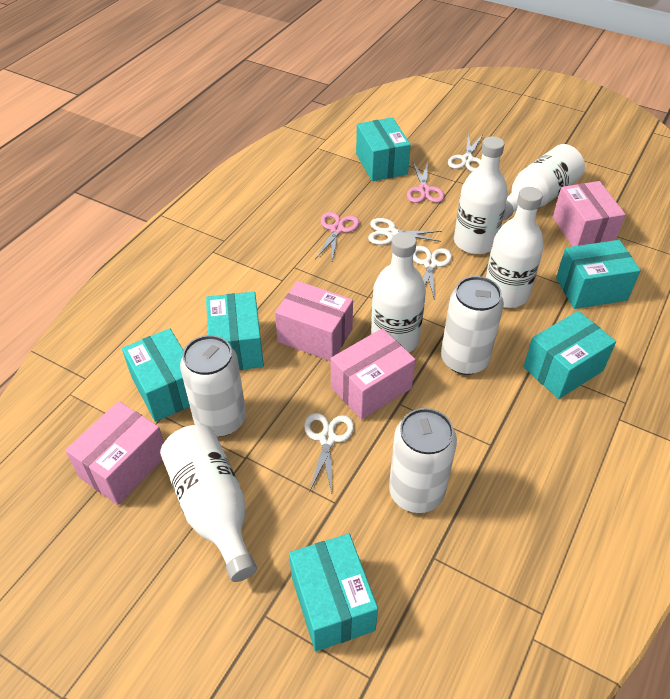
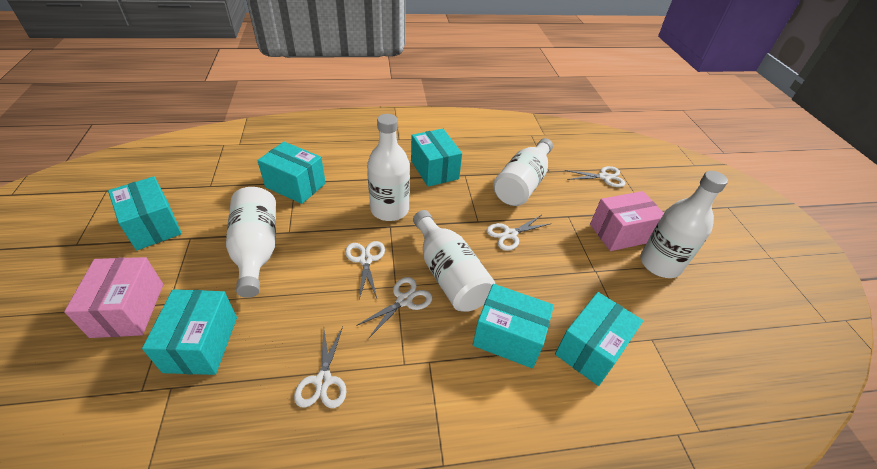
pink box: 4 -> 2
pink scissors: 2 -> 0
white can: 3 -> 0
white scissors: 4 -> 5

